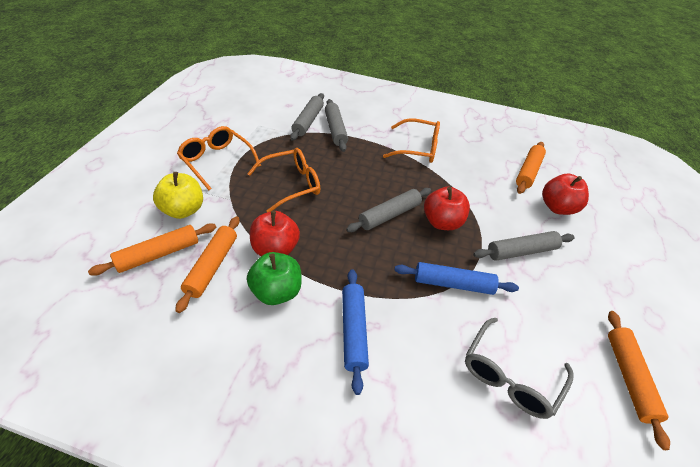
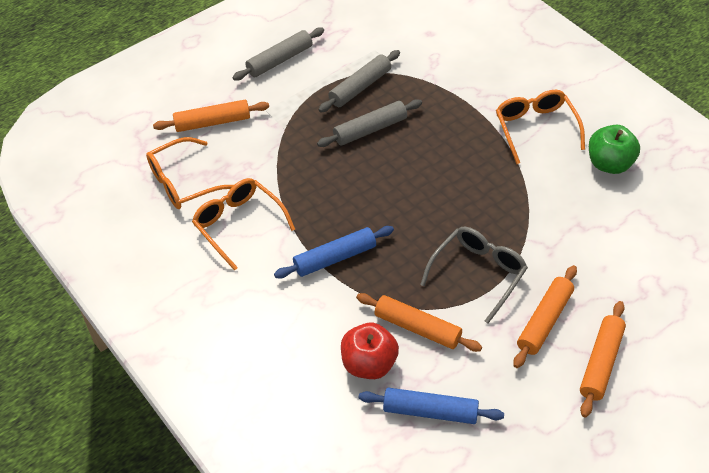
grey rolling pin: 4 -> 3
red apple: 3 -> 1
yellow apple: 1 -> 0

